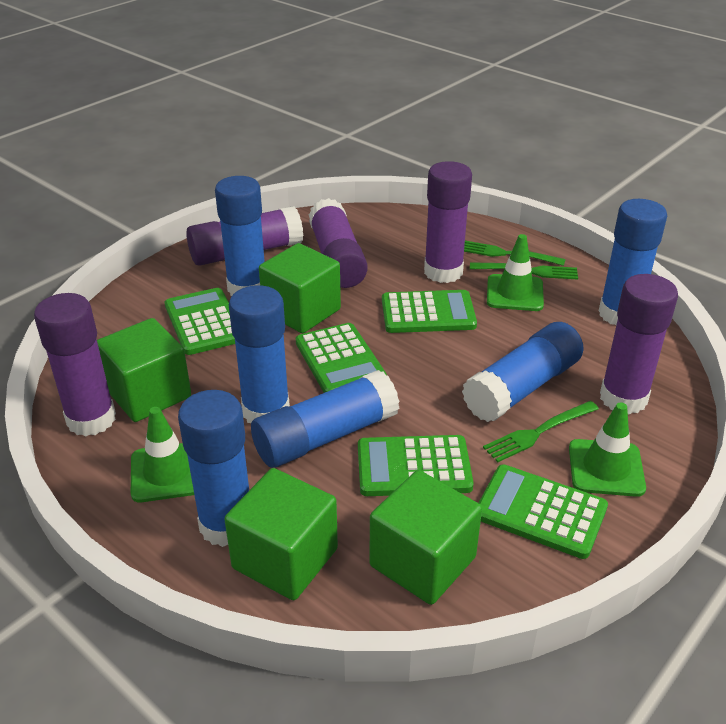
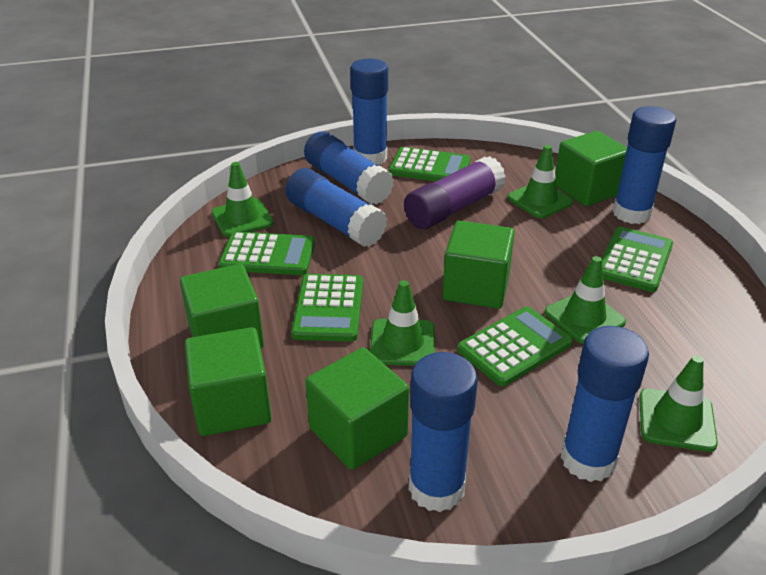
green cube: 4 -> 5
green fork: 3 -> 0
green traffic cone: 3 -> 5
purple glue stick: 5 -> 1

